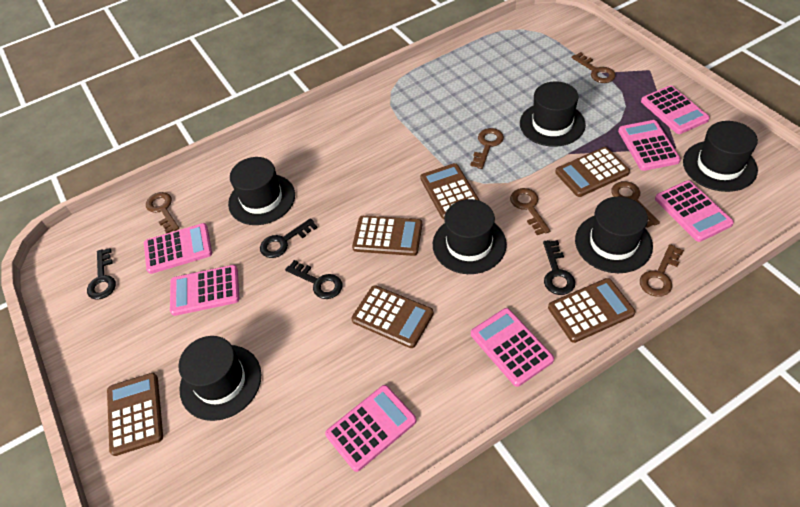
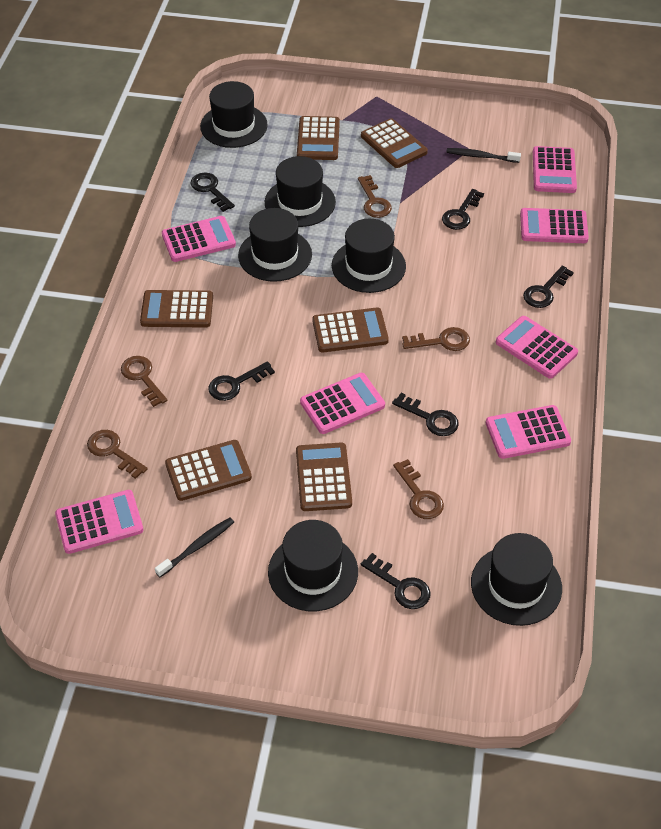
black key: 4 -> 6
black toothbrush: 0 -> 2
brown key: 6 -> 5

